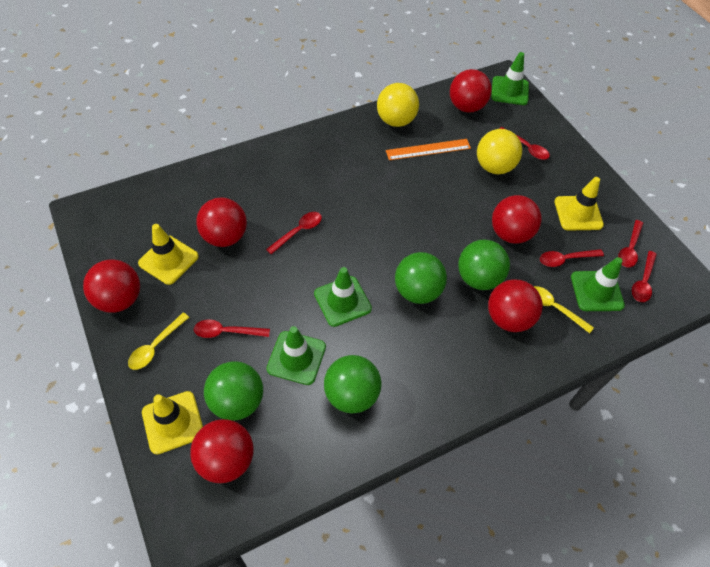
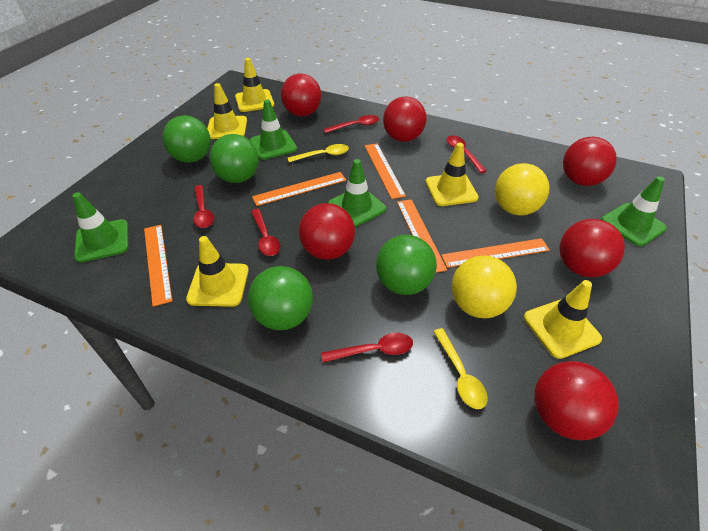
orange ruler: 1 -> 5
red spoon: 6 -> 5
yellow traffic cone: 3 -> 5

